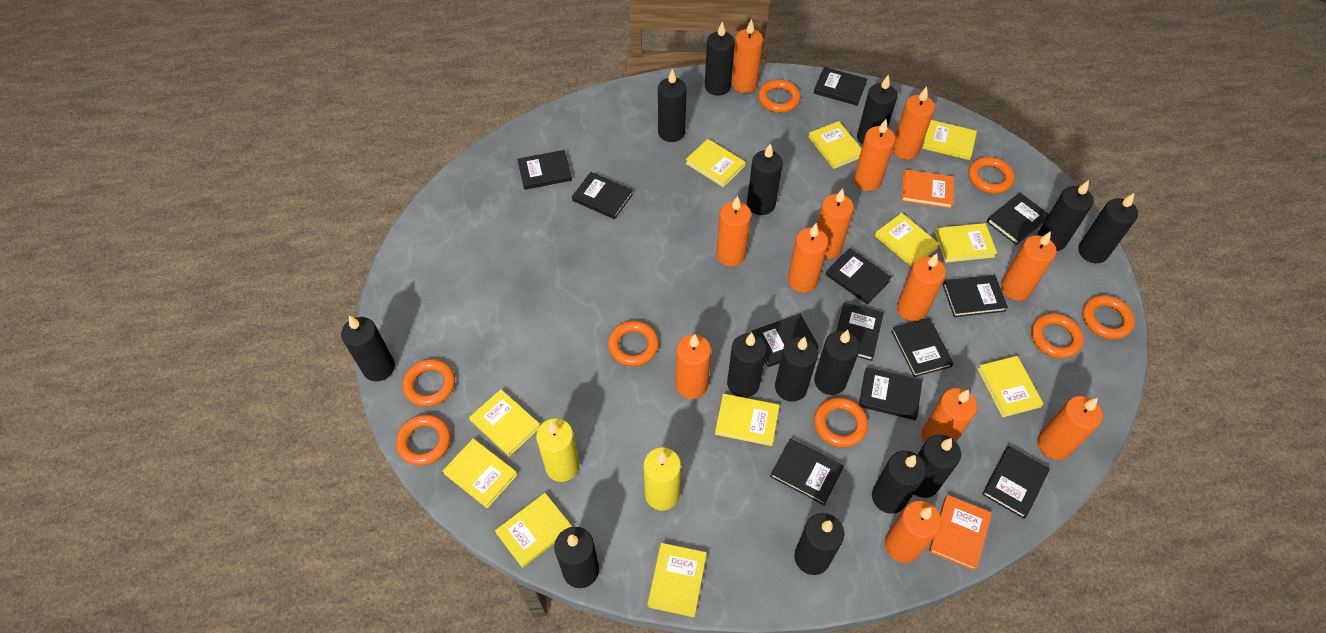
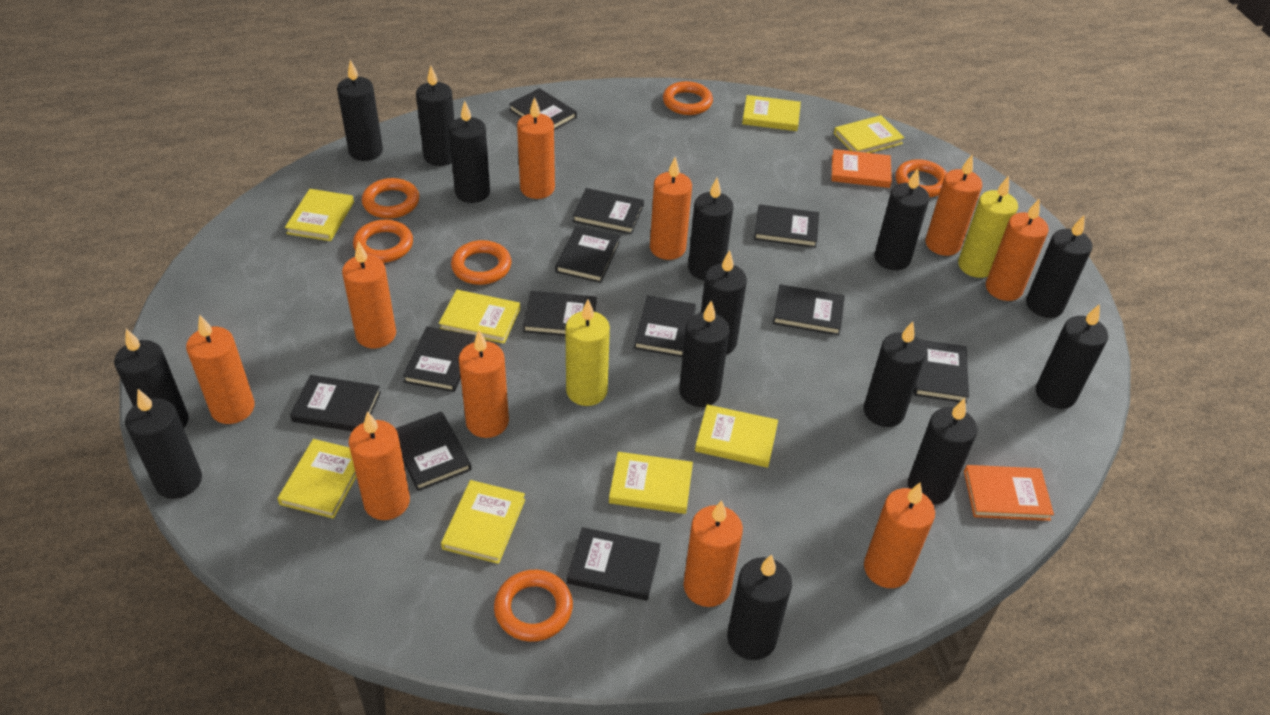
orange candle: 12 -> 10
orange ring: 8 -> 6
yellow book: 11 -> 8

